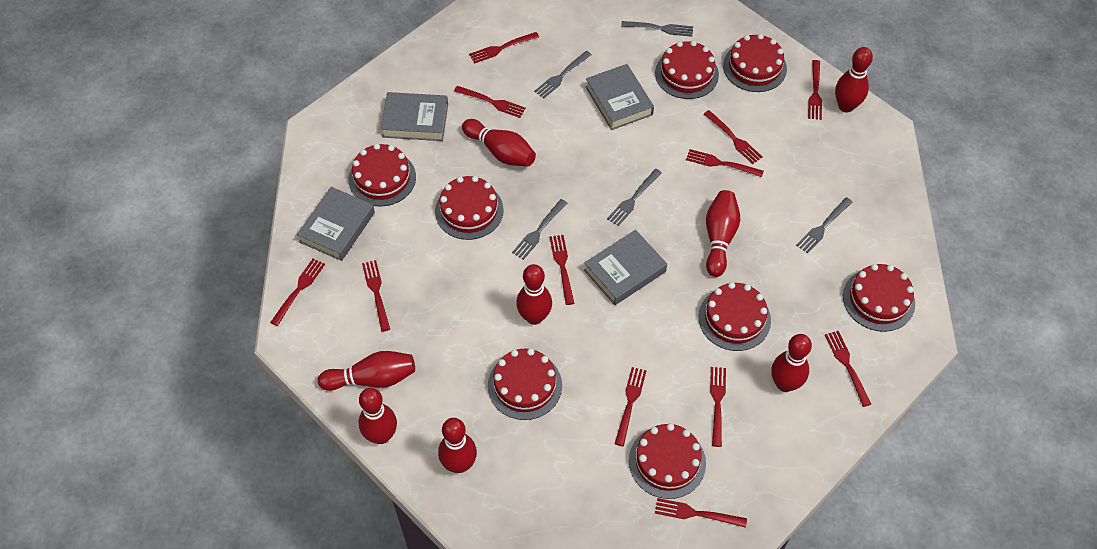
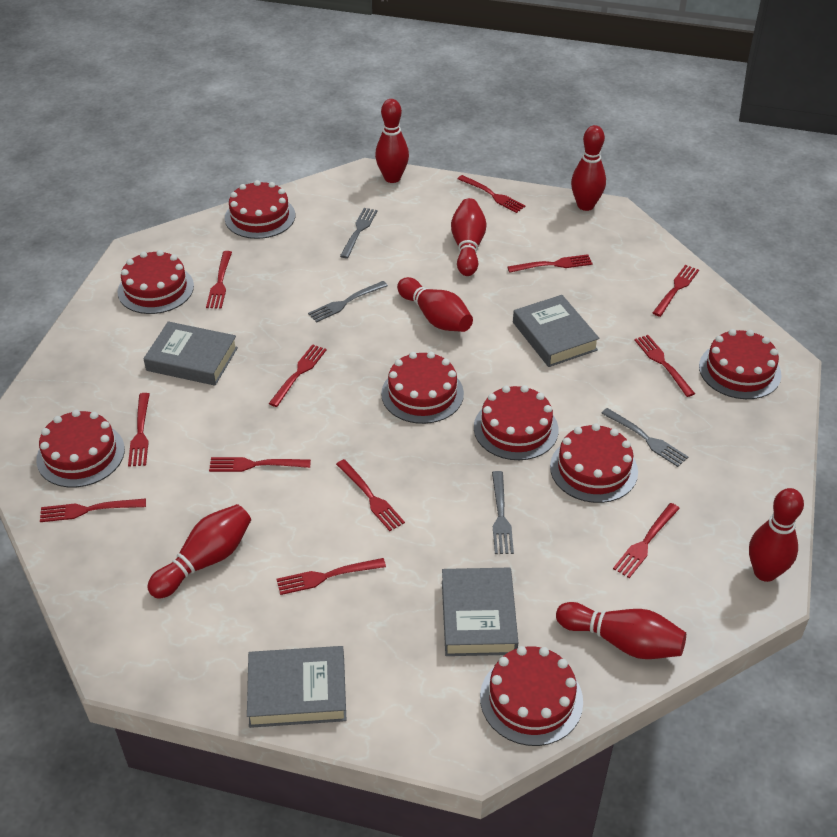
grey fork: 5 -> 4
red bowling pin: 8 -> 7

